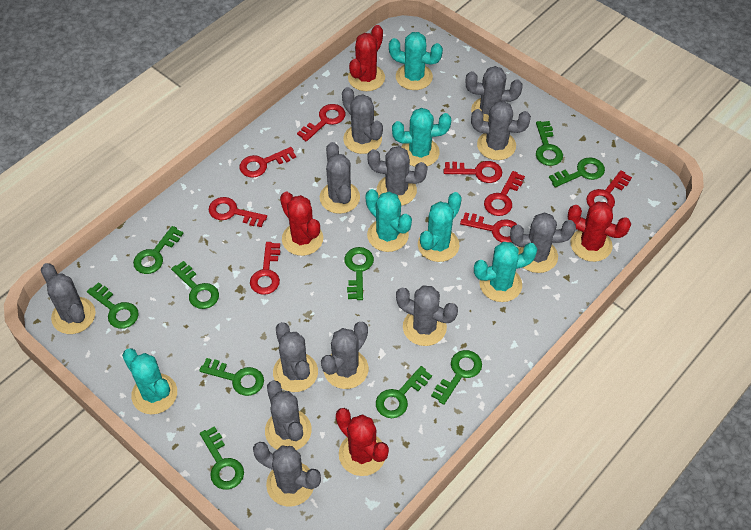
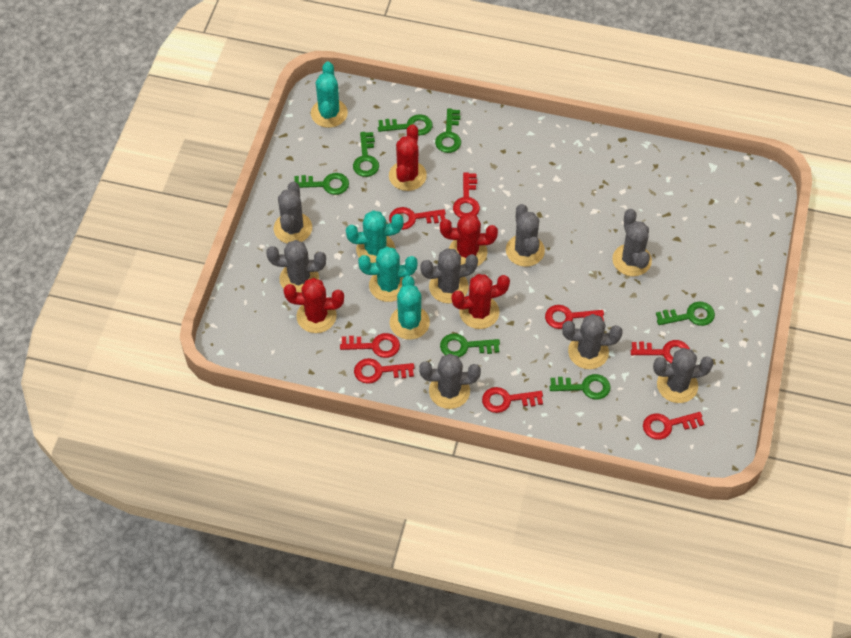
green key: 10 -> 7
grey cactus: 12 -> 8
turquoise cactus: 6 -> 4

